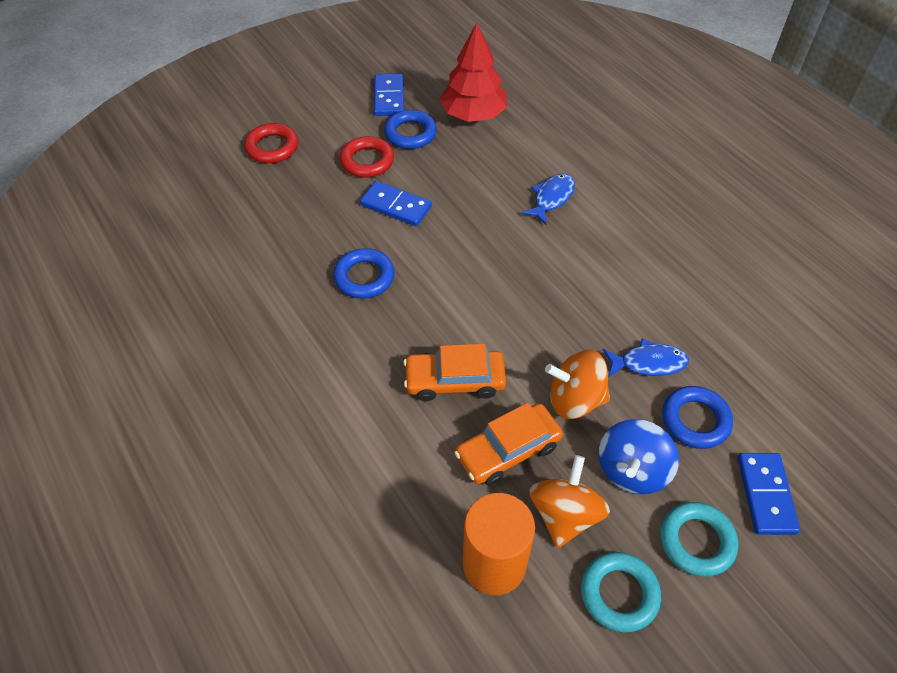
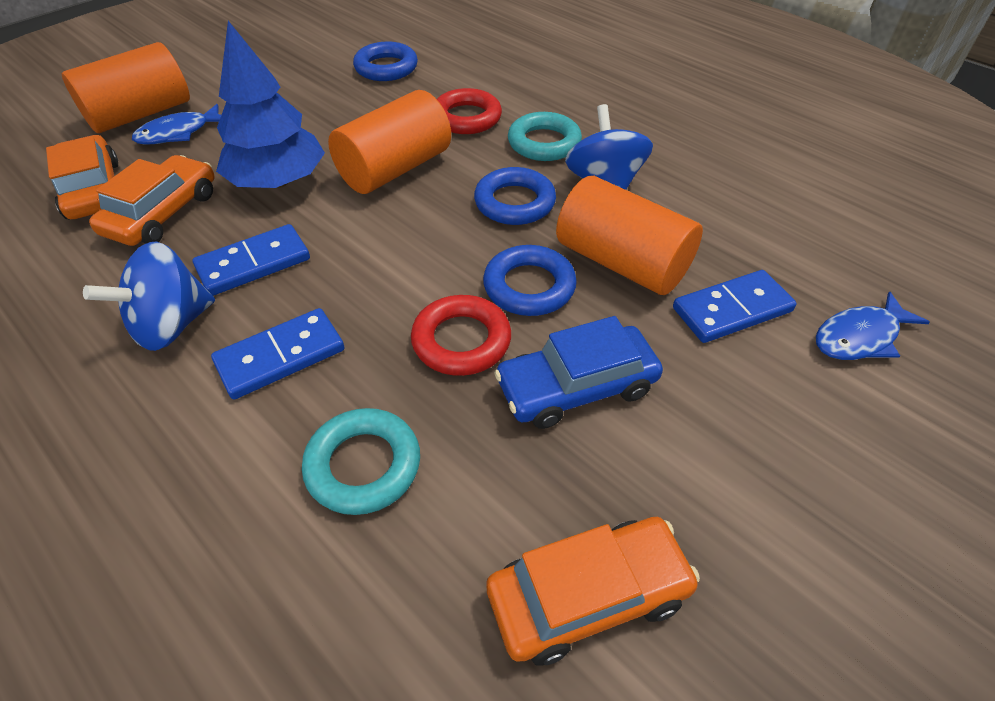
blue car: 0 -> 1
blue spinning top: 1 -> 2
blue tree: 0 -> 1
orange car: 2 -> 3
orange cylinder: 1 -> 3
orange spinning top: 2 -> 0
red tree: 1 -> 0

